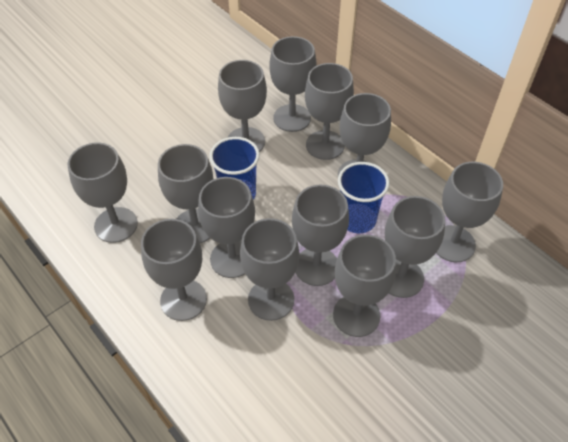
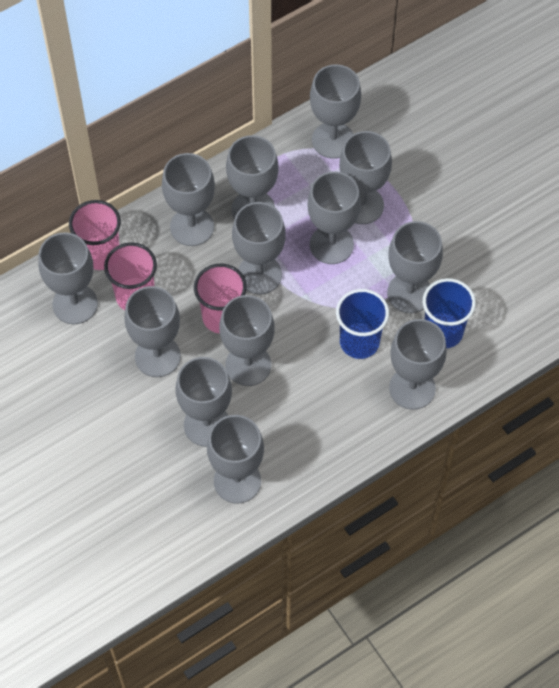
pink cup: 0 -> 3

